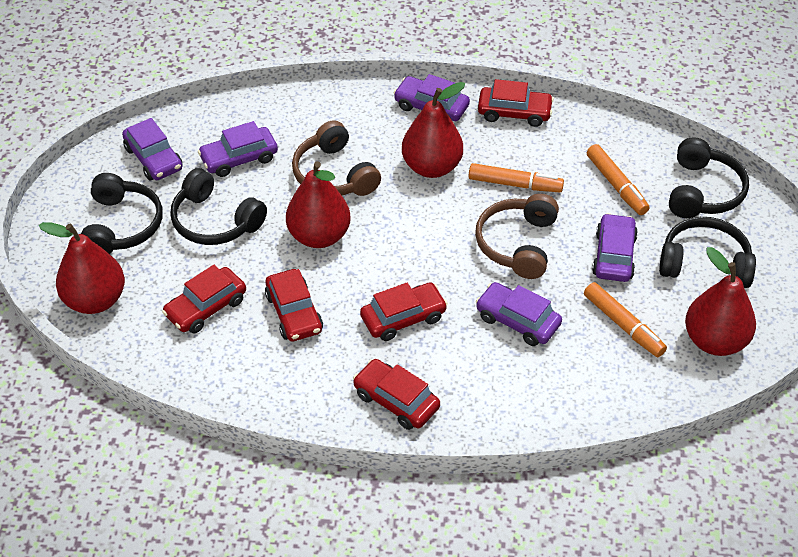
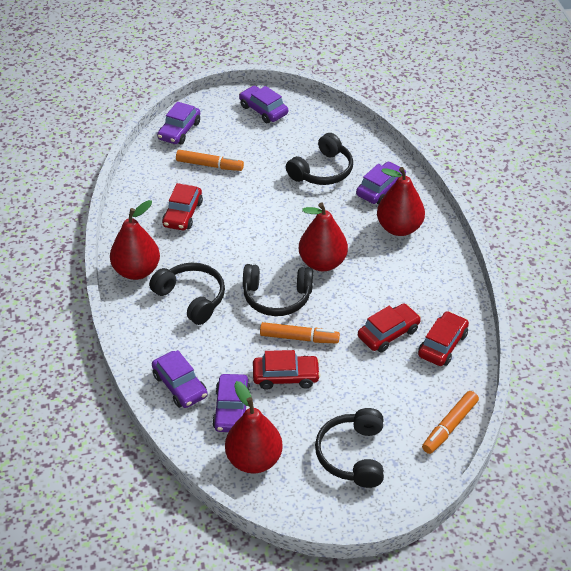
brown headphones: 2 -> 0
red car: 5 -> 4

